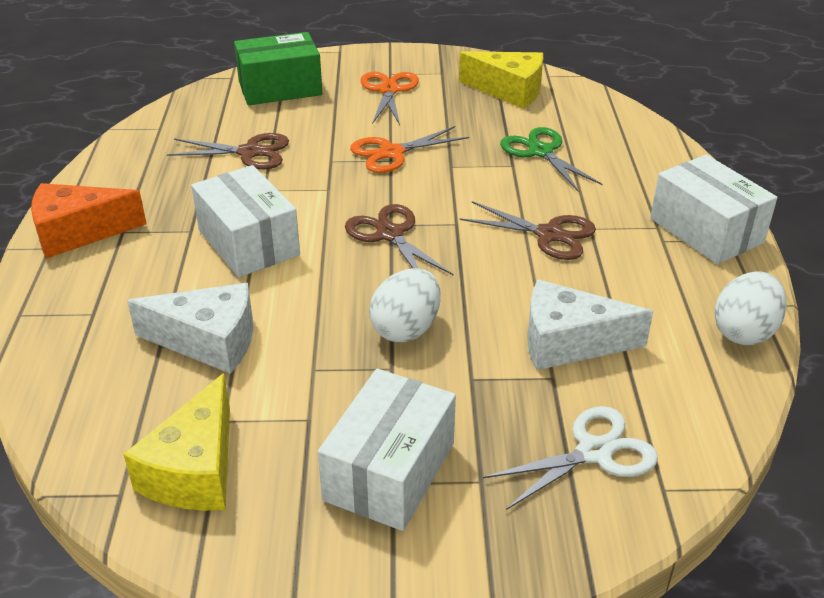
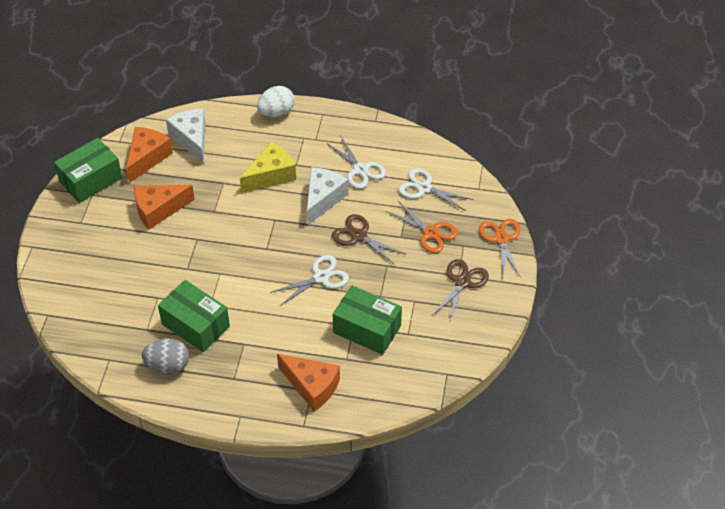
brown scissors: 3 -> 2
green box: 1 -> 3
green scissors: 1 -> 0
grey egg: 0 -> 1
orange cheese: 1 -> 3
white box: 3 -> 0
white egg: 2 -> 1
white scissors: 1 -> 3
yellow cheese: 2 -> 1

